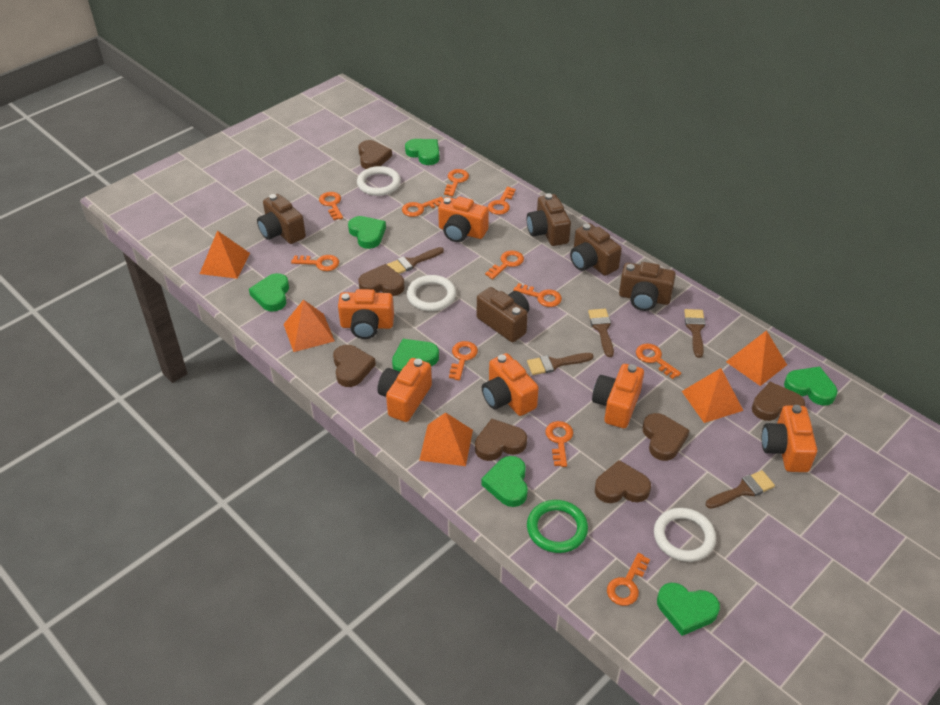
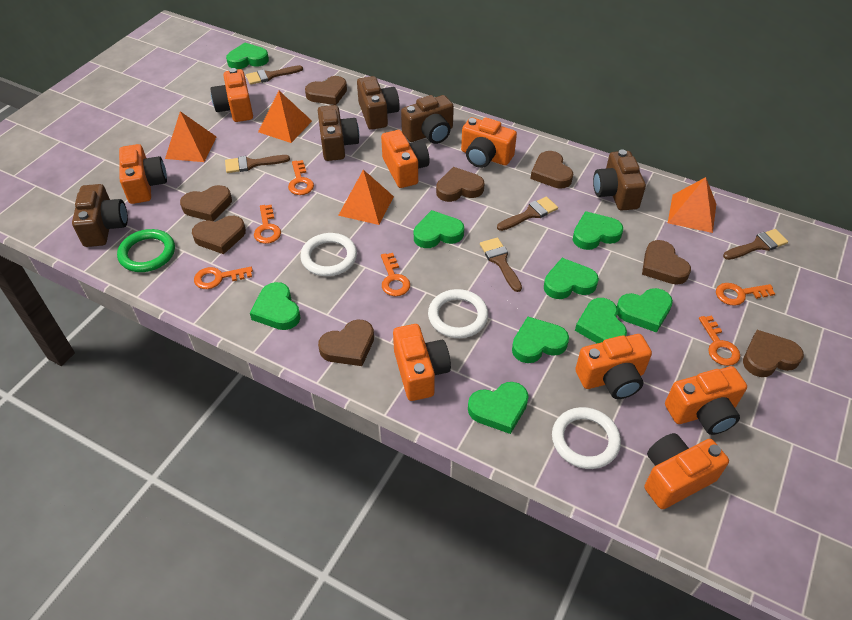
brown heart: 7 -> 8
green heart: 7 -> 9
orange camera: 6 -> 8
orange key: 11 -> 6
orange pyramid: 5 -> 4

